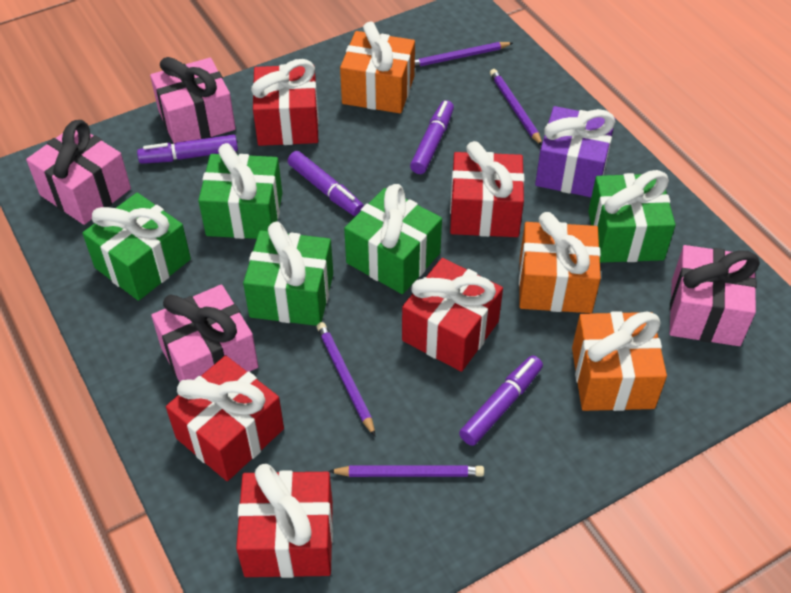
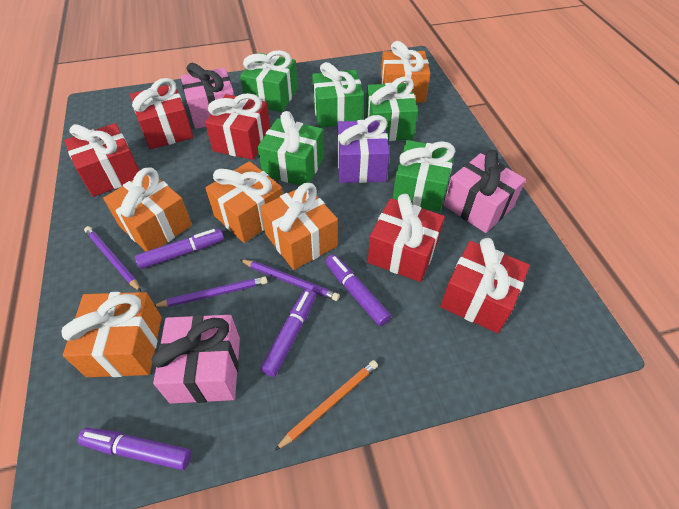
orange gift: 3 -> 5
orange pencil: 0 -> 1
pink gift: 4 -> 3
purple pencil: 4 -> 3

